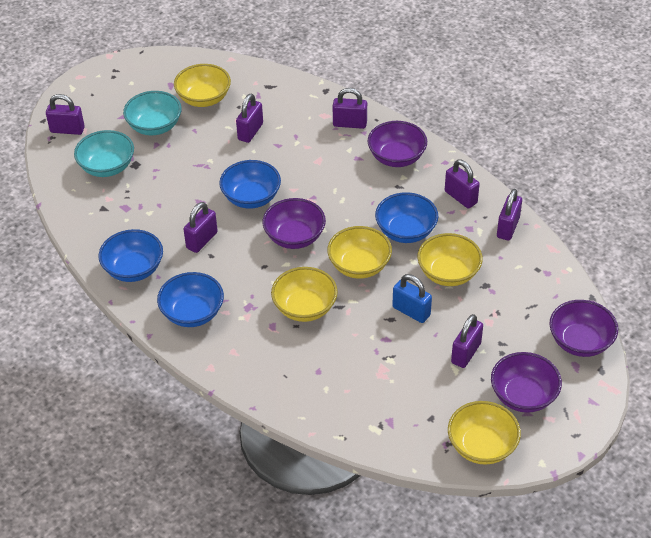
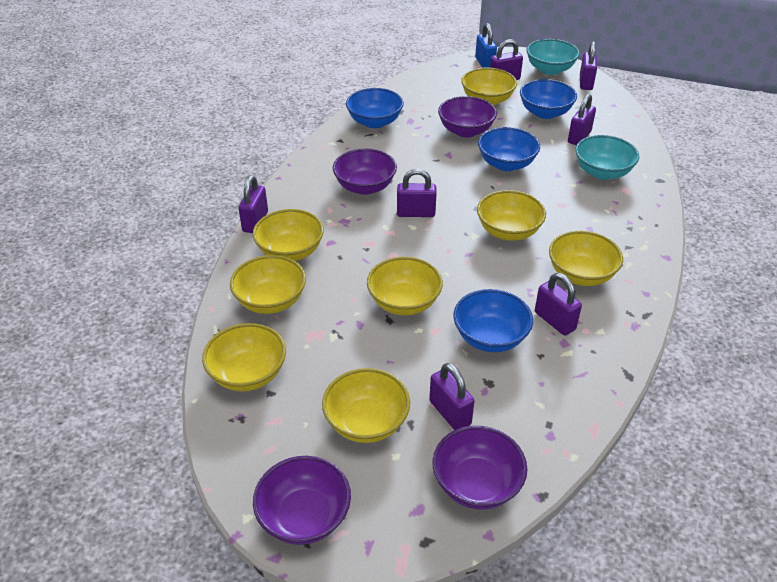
yellow bowl: 5 -> 8

